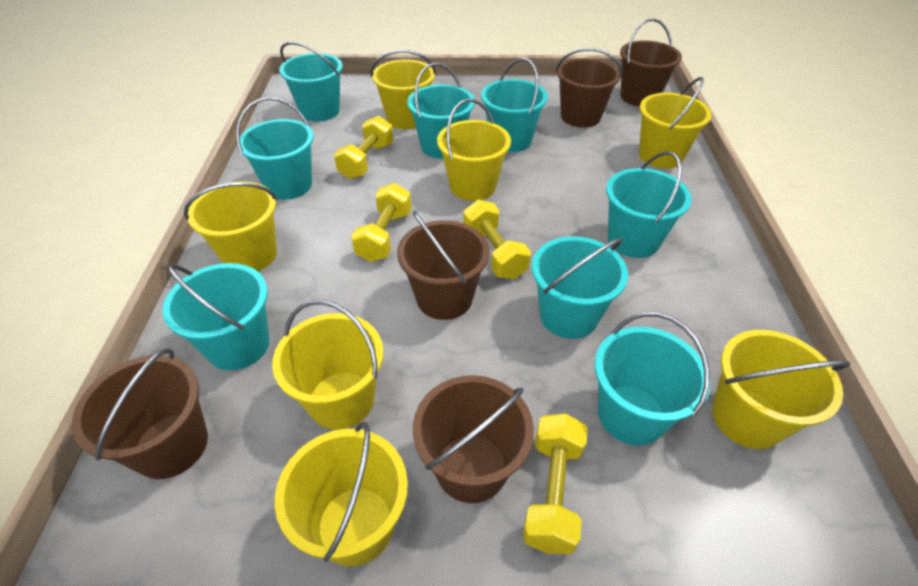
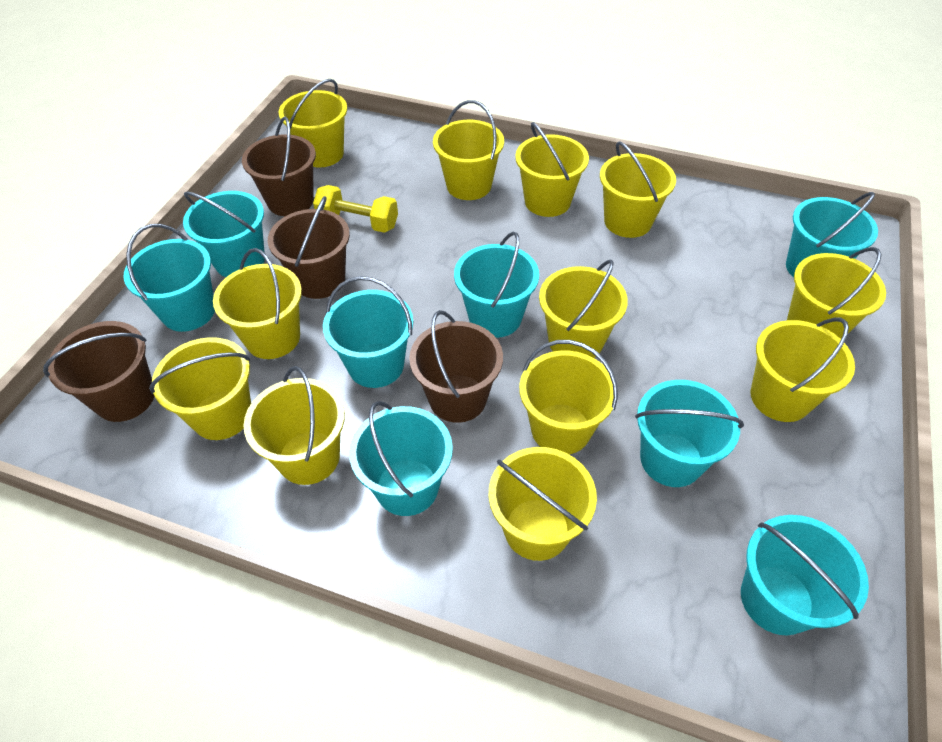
brown bucket: 5 -> 4
yellow bucket: 7 -> 12
yellow dumbbell: 4 -> 1

